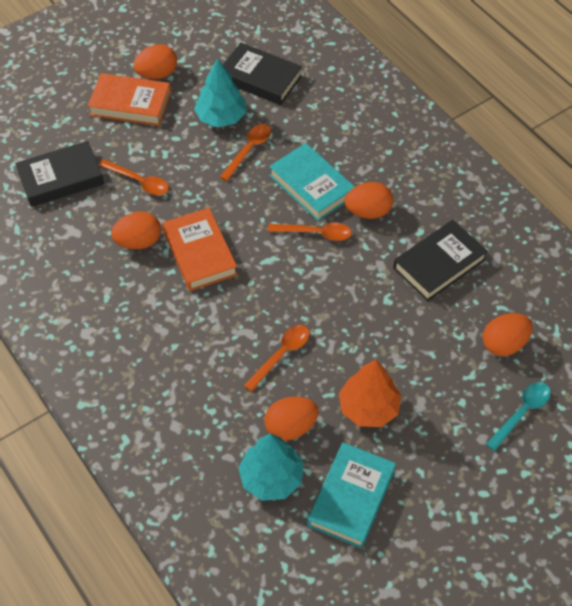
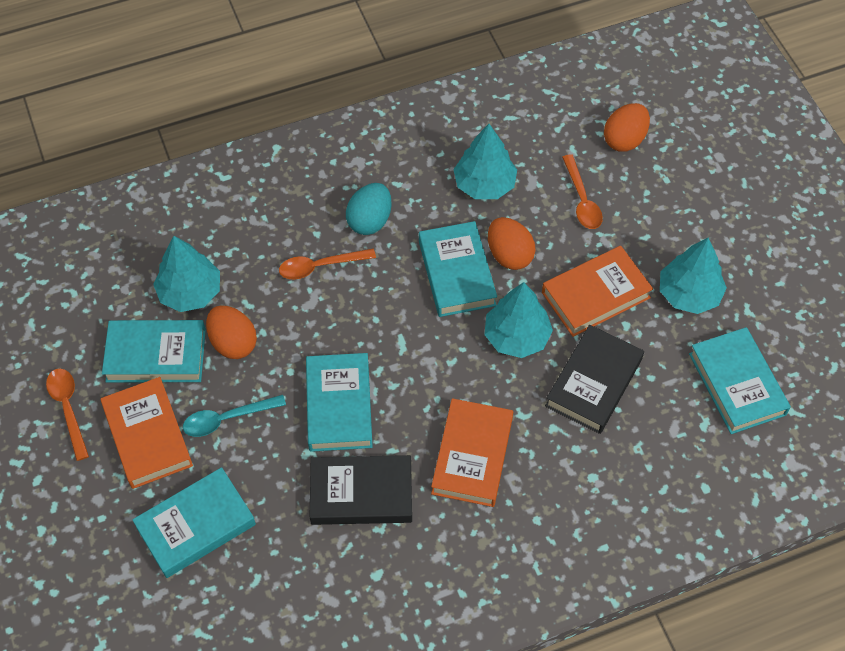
black book: 3 -> 2
orange book: 2 -> 3
orange egg: 5 -> 3
orange spoon: 4 -> 3
orange tree: 1 -> 0
turquoise book: 2 -> 5
turquoise egg: 0 -> 1
turquoise tree: 2 -> 4

